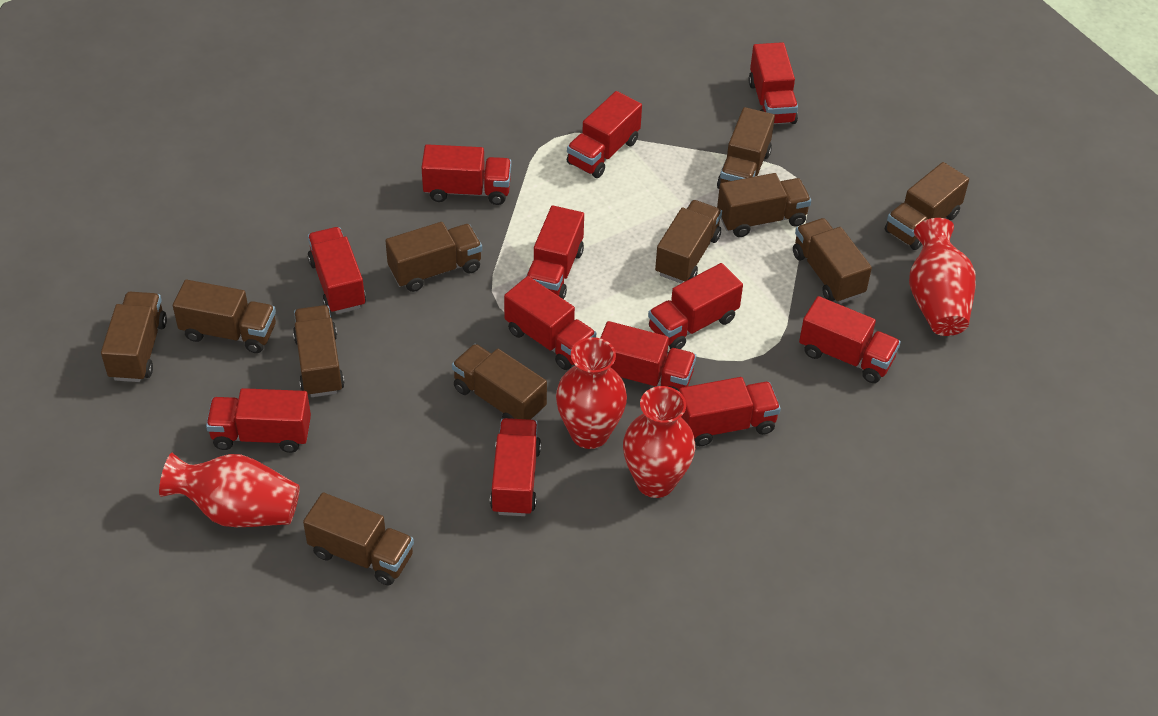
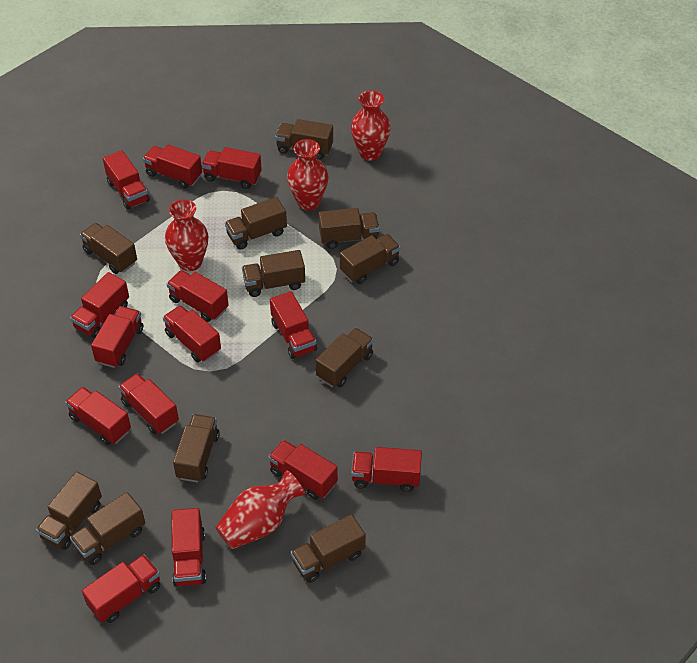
red truck: 12 -> 14

